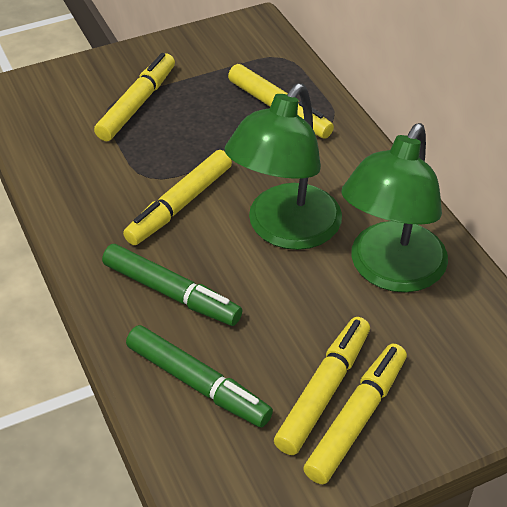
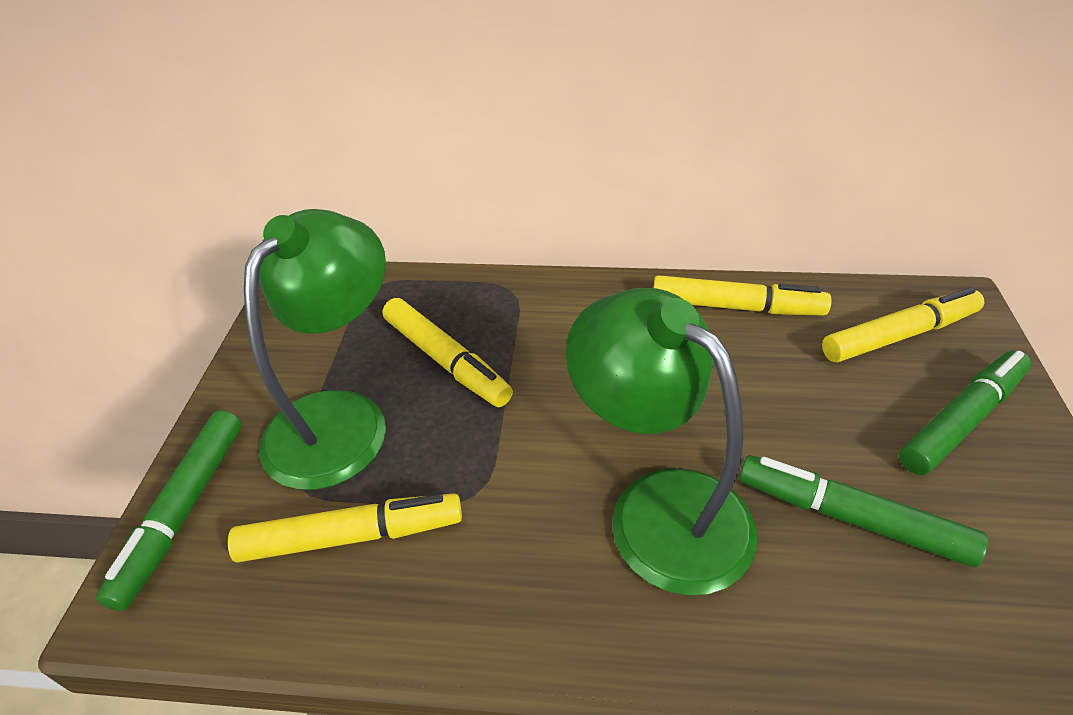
green marker: 2 -> 3
yellow marker: 5 -> 4

